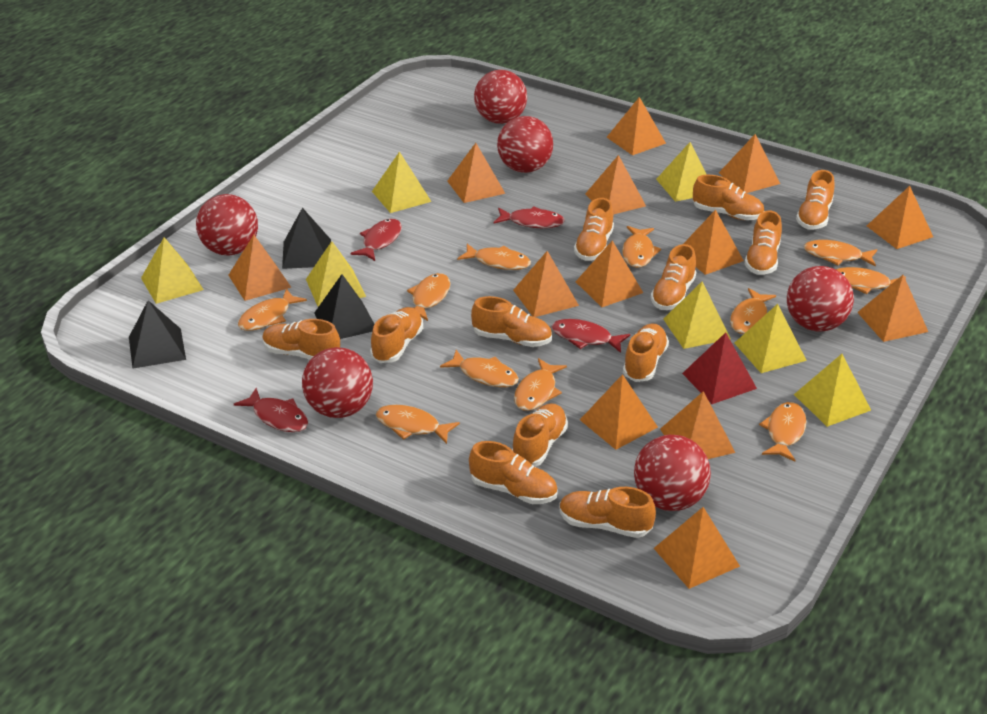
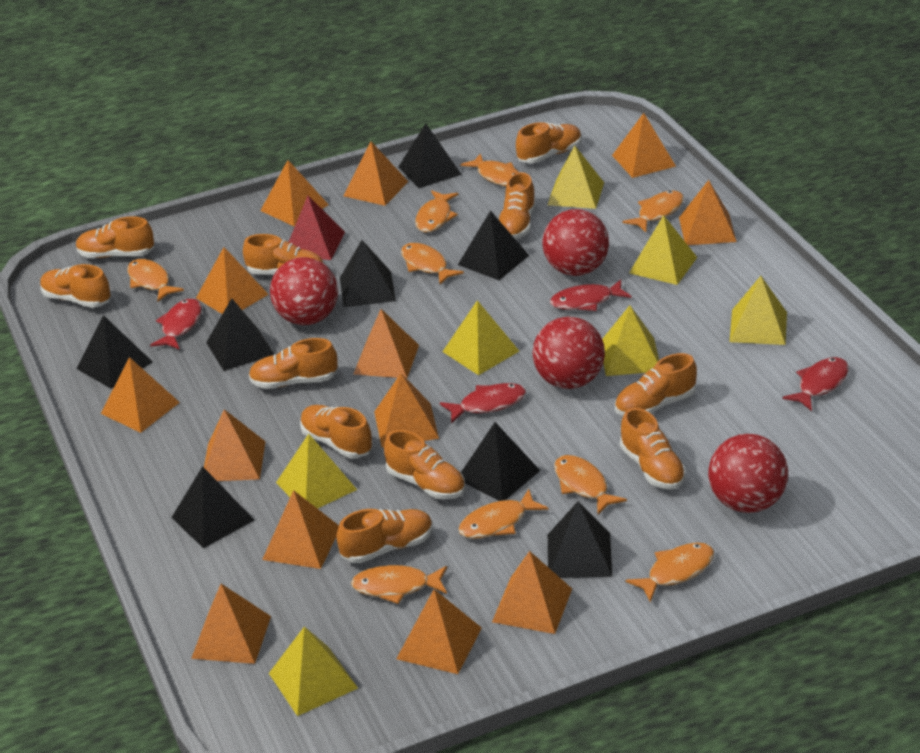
black pyramid: 3 -> 8
orange fish: 11 -> 9
orange shoe: 12 -> 11
red ball: 6 -> 4

